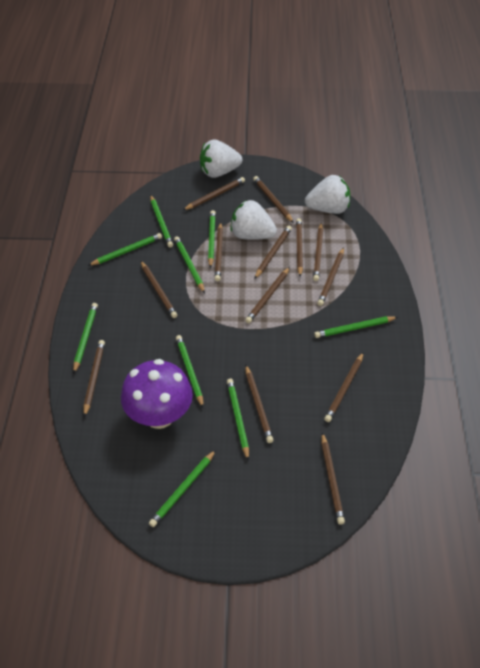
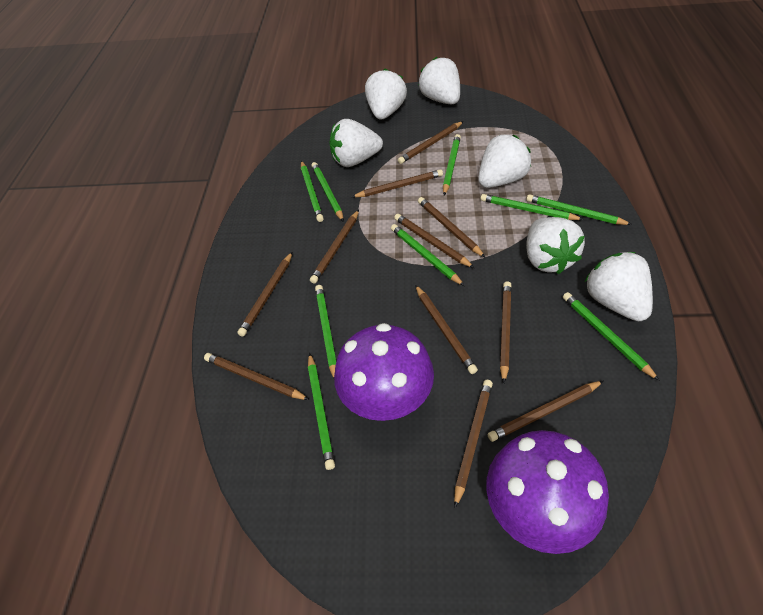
brown pencil: 13 -> 11
purple mushroom: 1 -> 2
white strawberry: 3 -> 6

